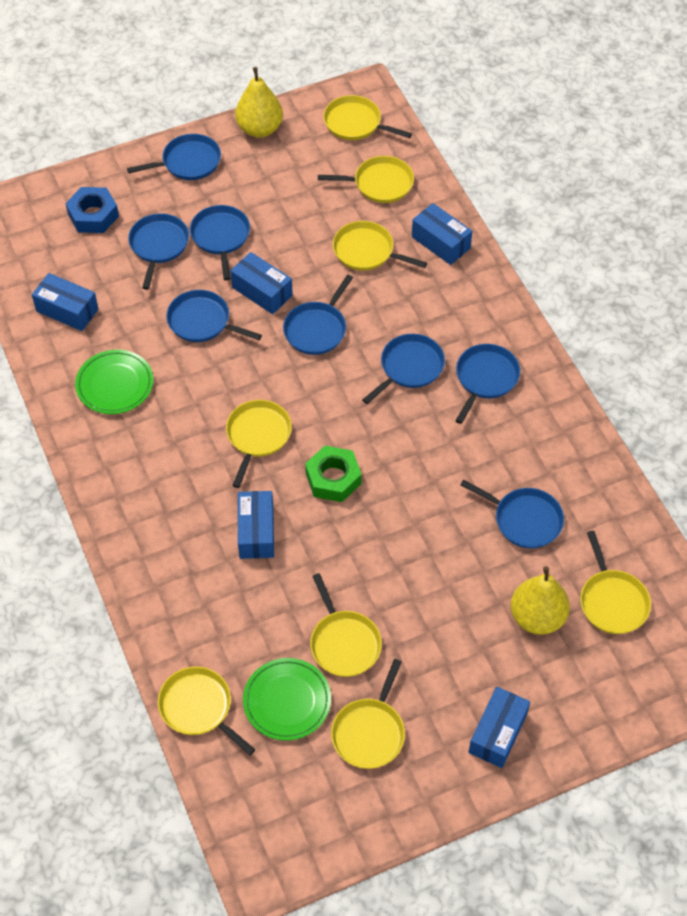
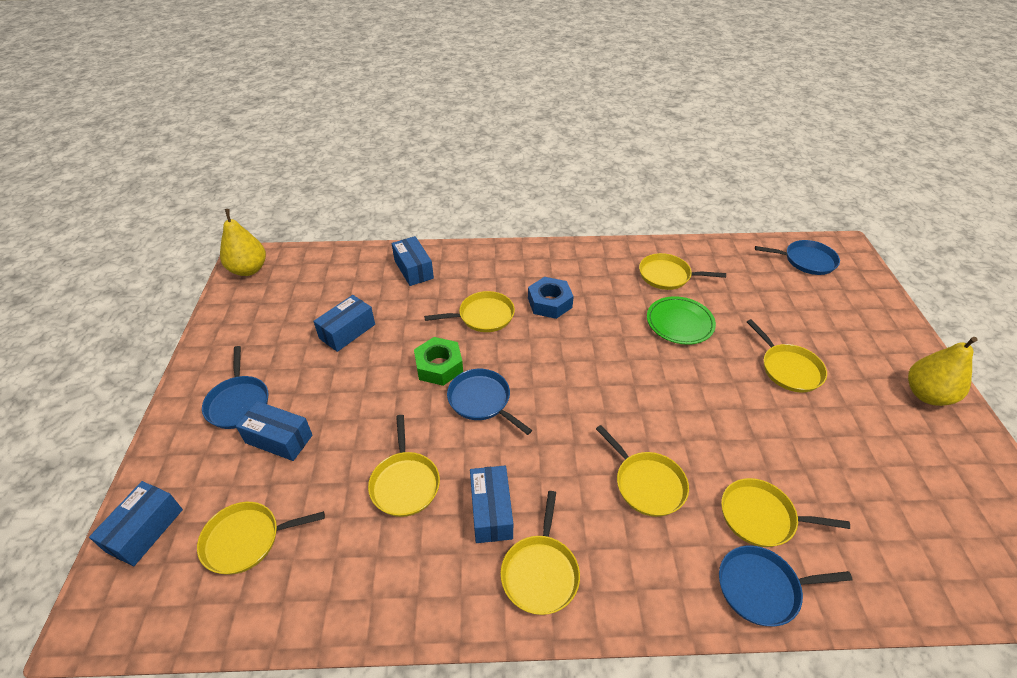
blue pan: 8 -> 4
green plate: 2 -> 1

